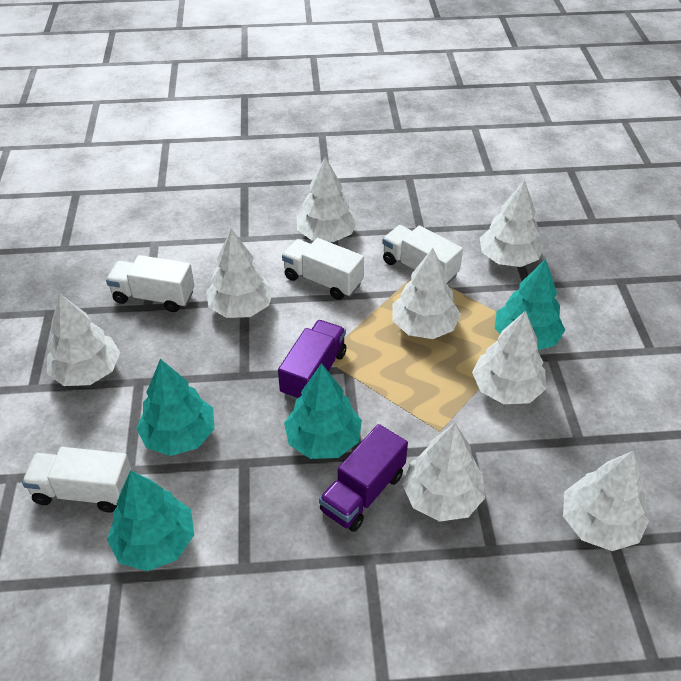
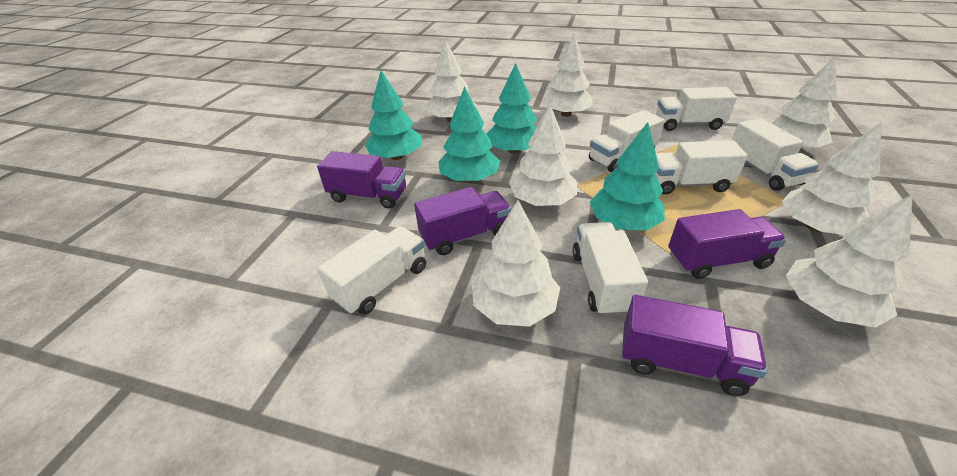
purple truck: 2 -> 4
white tree: 8 -> 7
white truck: 4 -> 6

